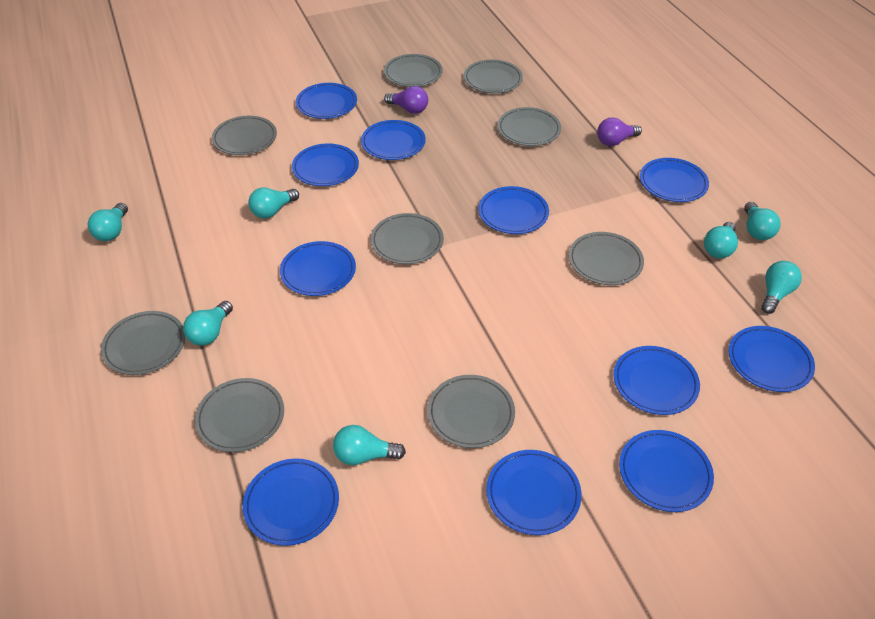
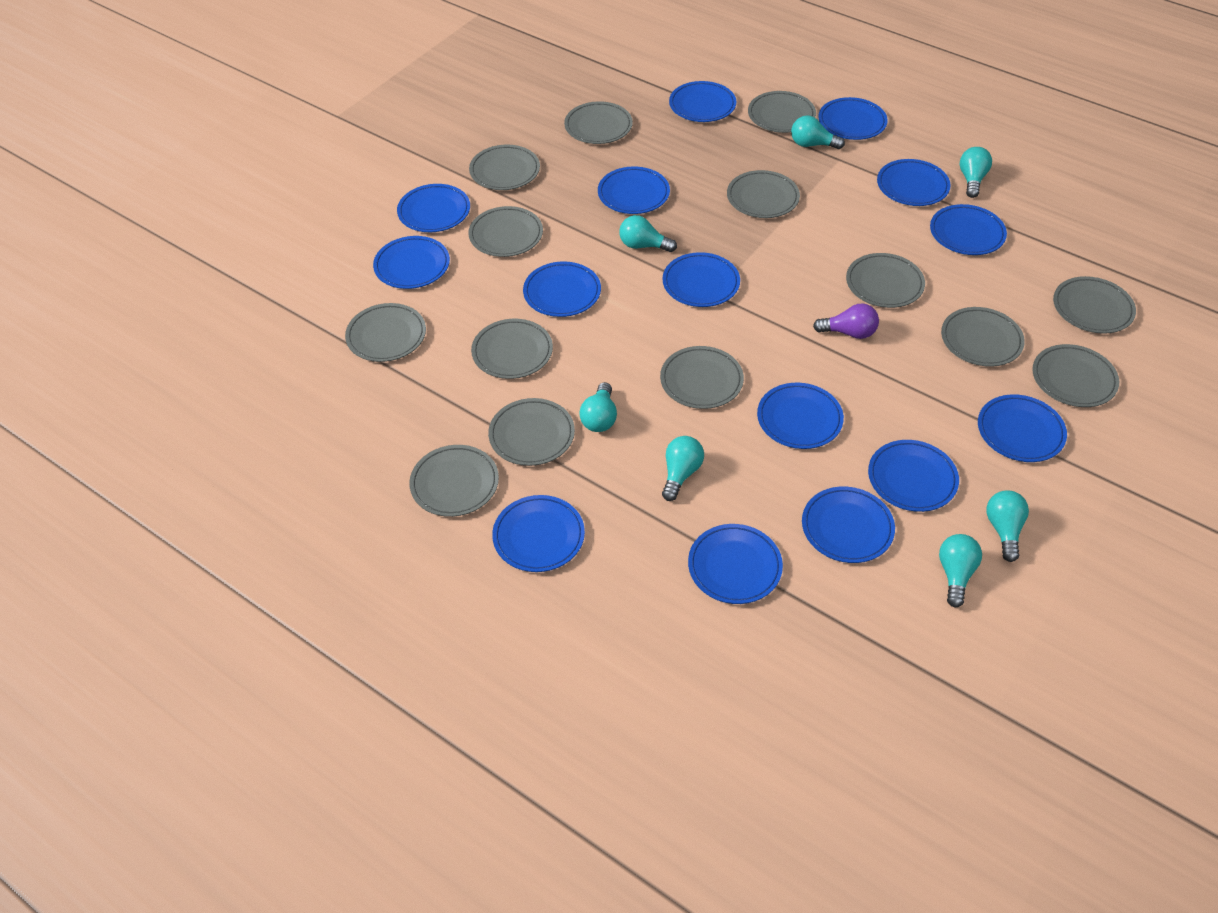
blue plate: 11 -> 15
grey plate: 9 -> 14
purple light bulb: 2 -> 1

